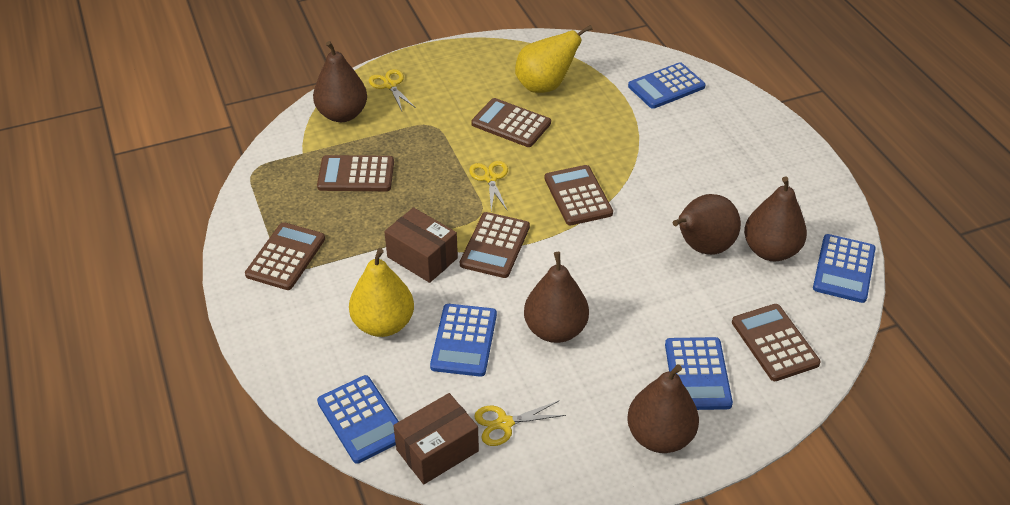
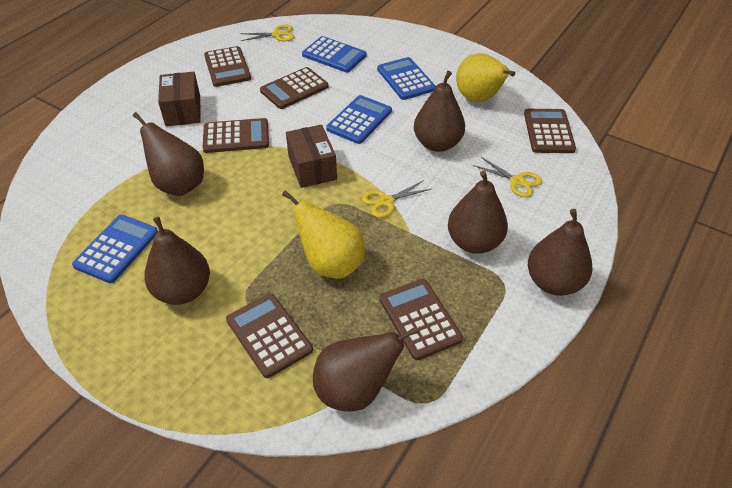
blue calculator: 5 -> 4
brown pear: 5 -> 6

